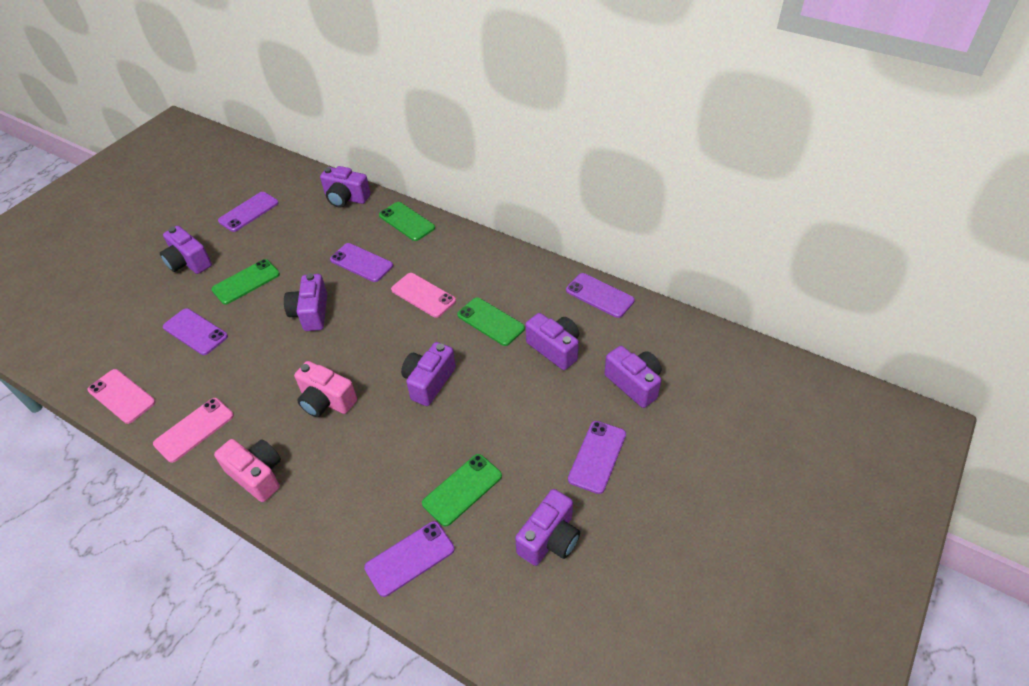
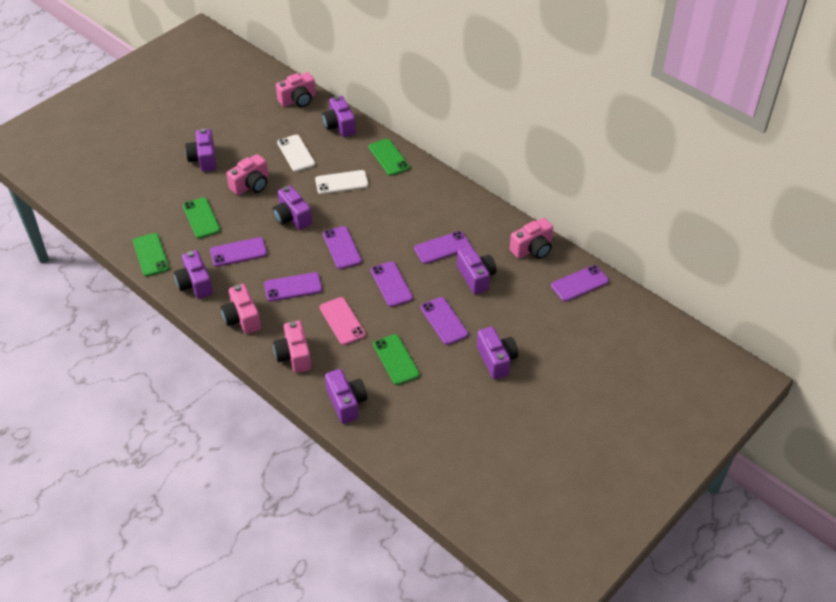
pink camera: 2 -> 5
pink phone: 3 -> 1
purple phone: 6 -> 7
white phone: 0 -> 2

